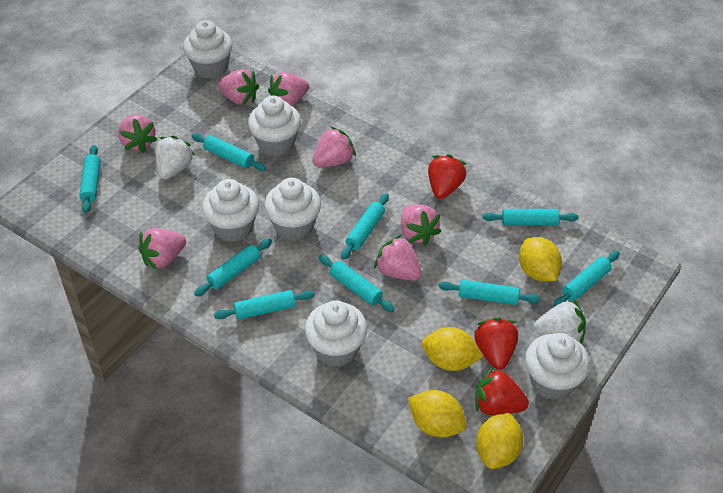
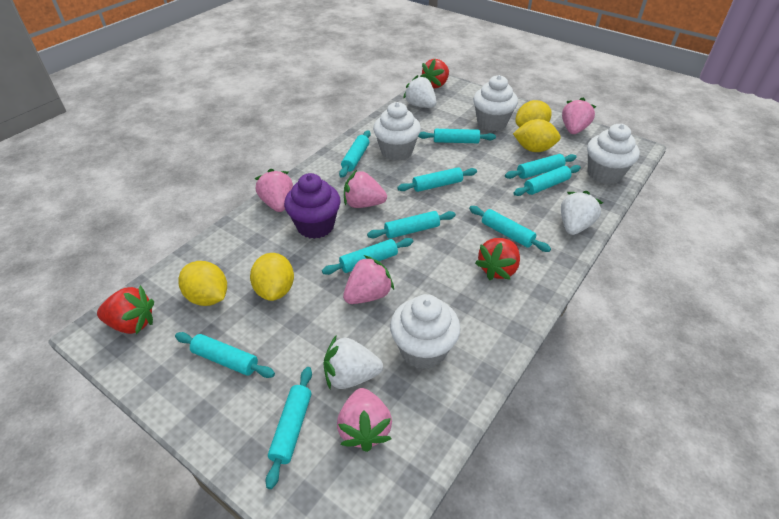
pink strawberry: 7 -> 5
purple cupcake: 0 -> 1
turquoise rolling pin: 9 -> 10
white cupcake: 6 -> 4
white strawberry: 2 -> 3

